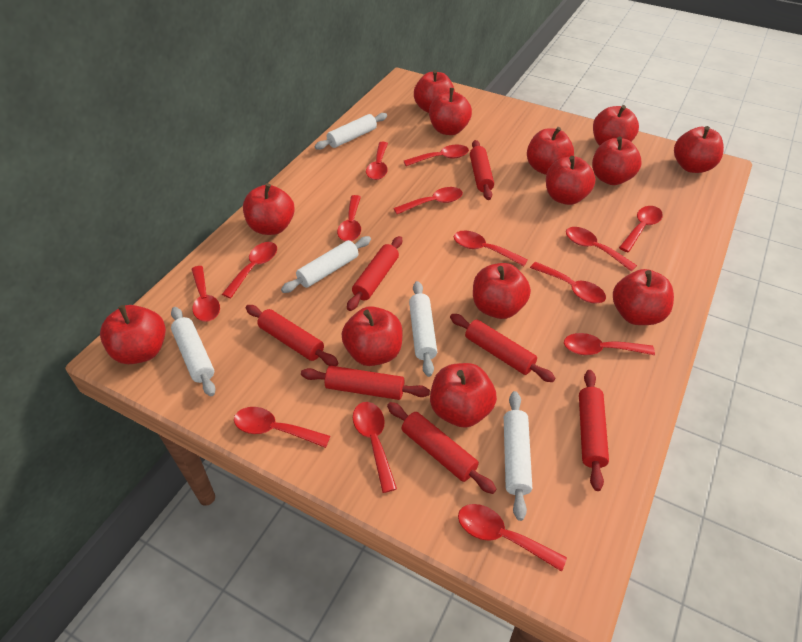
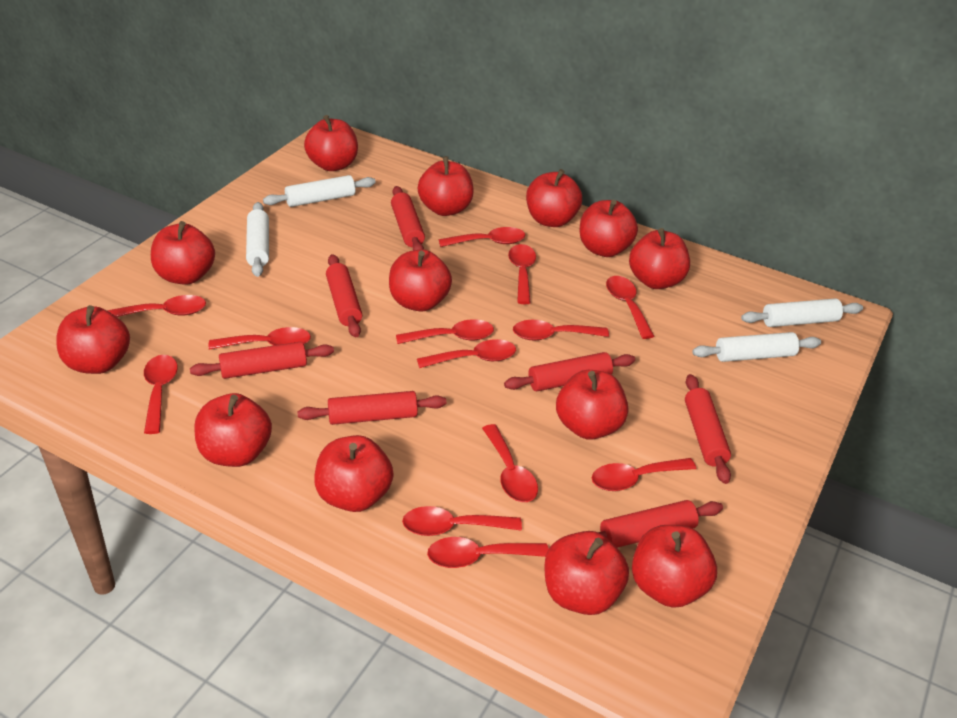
red spoon: 14 -> 13
white rolling pin: 5 -> 4

